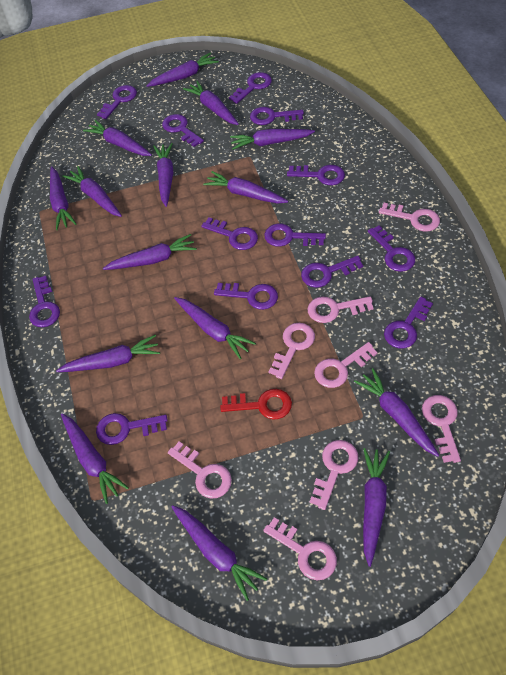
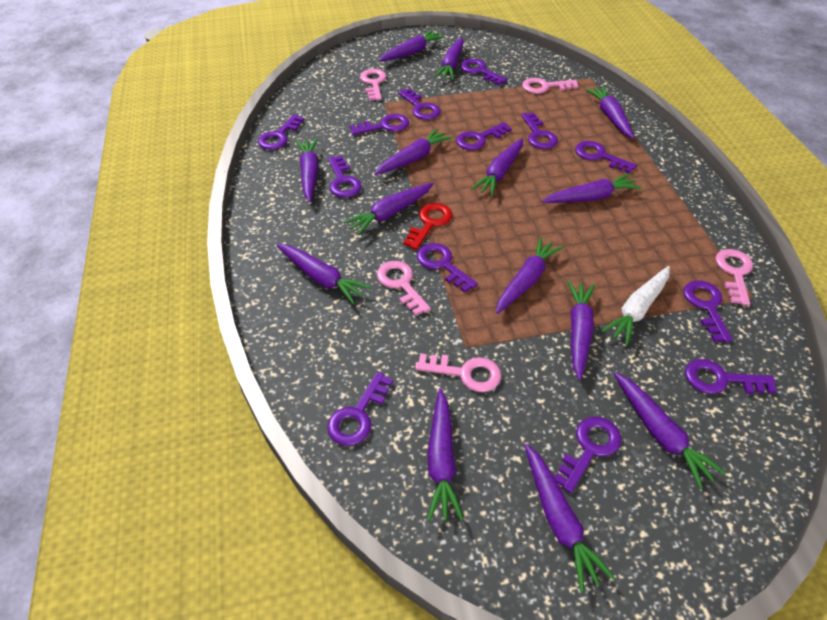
pink key: 8 -> 5
purple carrot: 15 -> 14
white carrot: 0 -> 1

